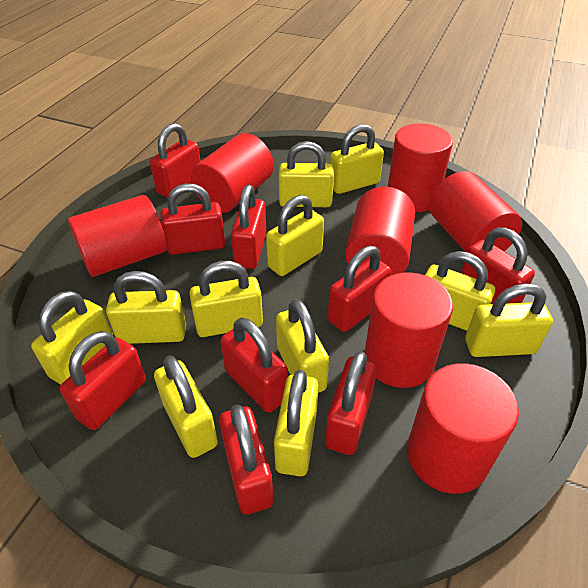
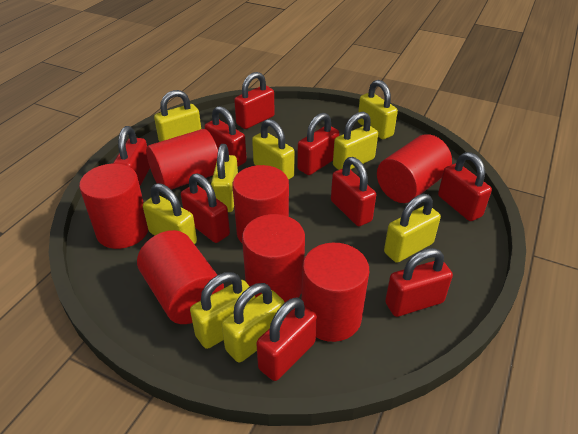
yellow padlock: 11 -> 9

